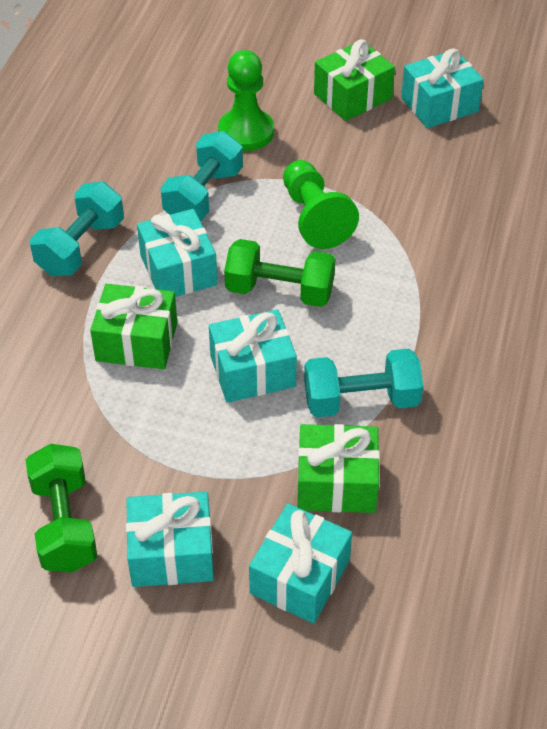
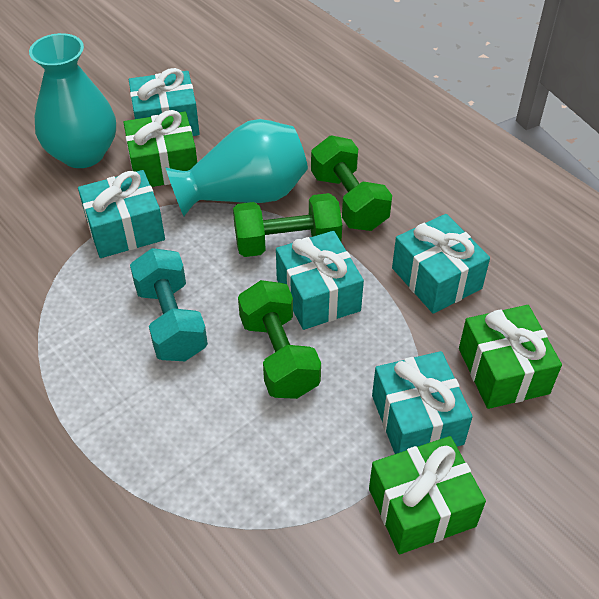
green dumbbell: 2 -> 3
green pawn: 2 -> 0
turquoise dumbbell: 3 -> 1
turquoise vase: 0 -> 2

